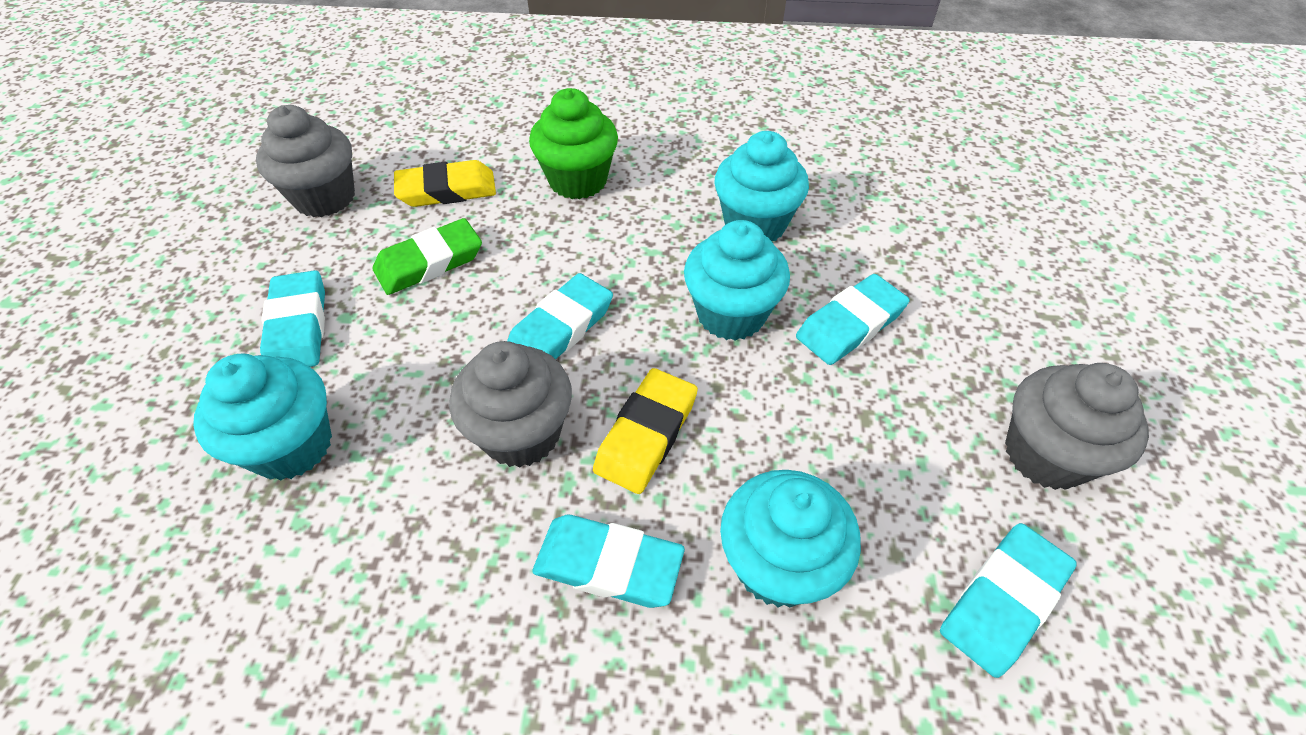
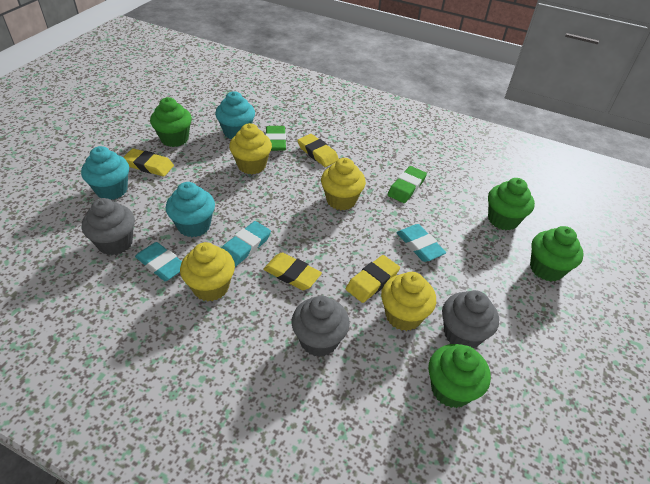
green cupcake: 1 -> 4
green eraser: 1 -> 2
turquoise cupcake: 4 -> 3
turquoise eraser: 5 -> 3
yellow cupcake: 0 -> 4
yellow eraser: 2 -> 4

